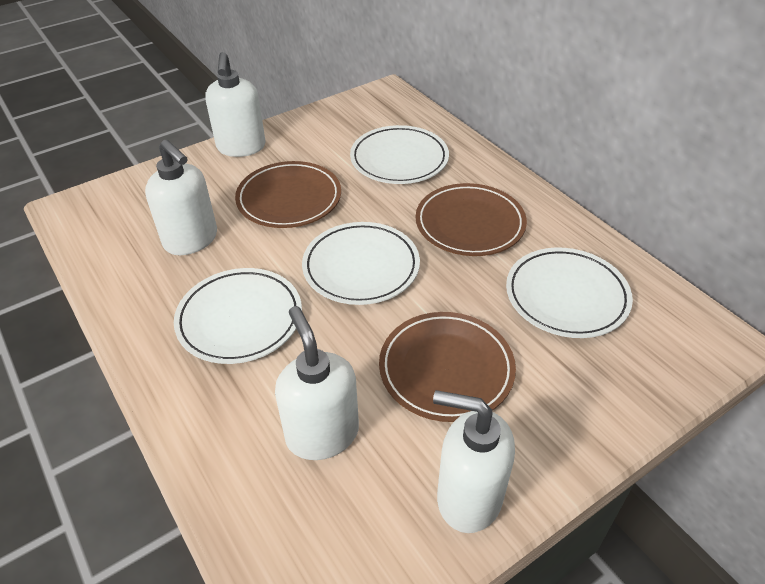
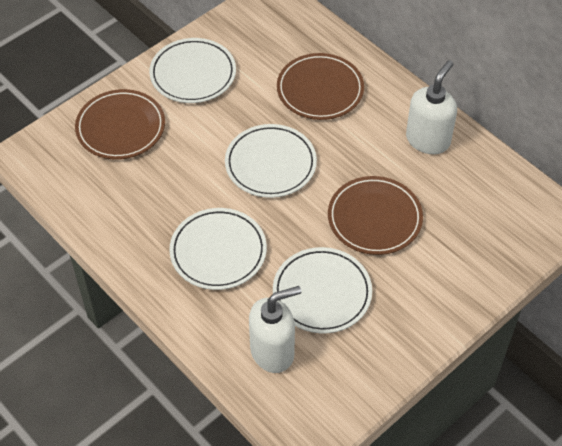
white soap dispenser: 4 -> 2

